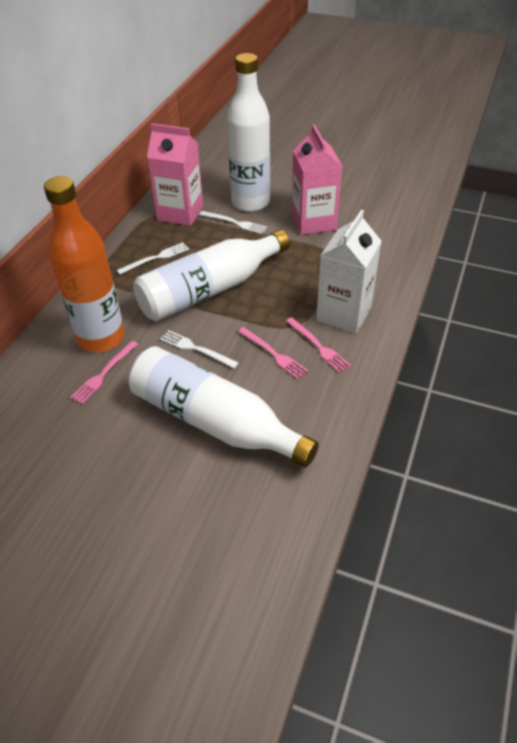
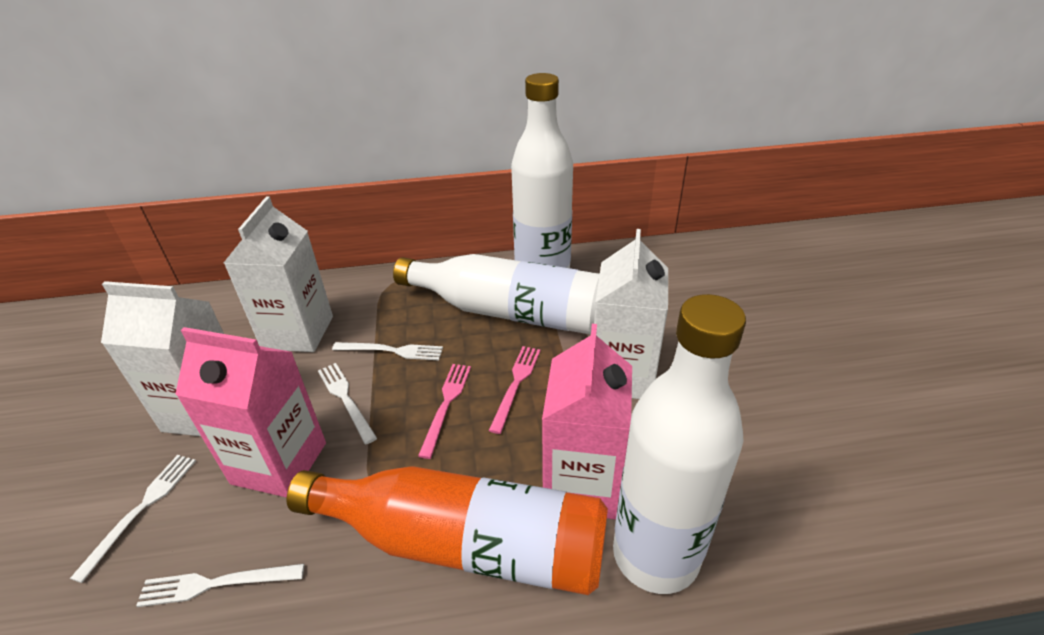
pink fork: 3 -> 2
white carton: 1 -> 3
white fork: 3 -> 4

